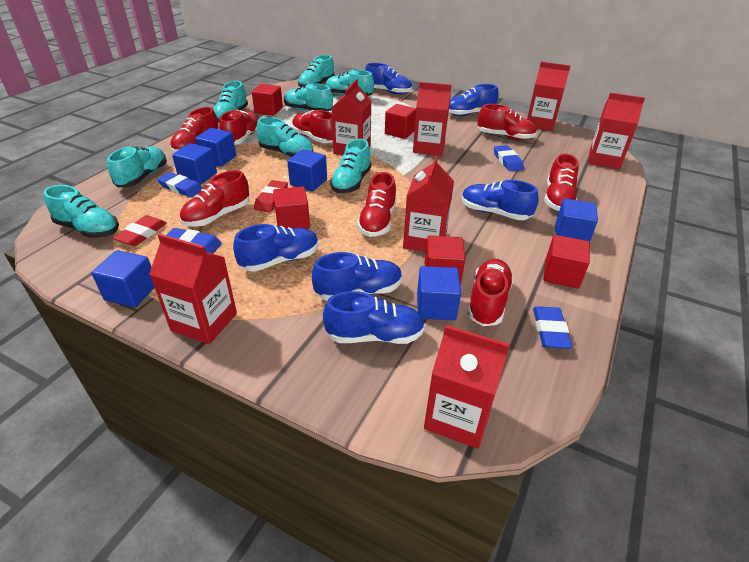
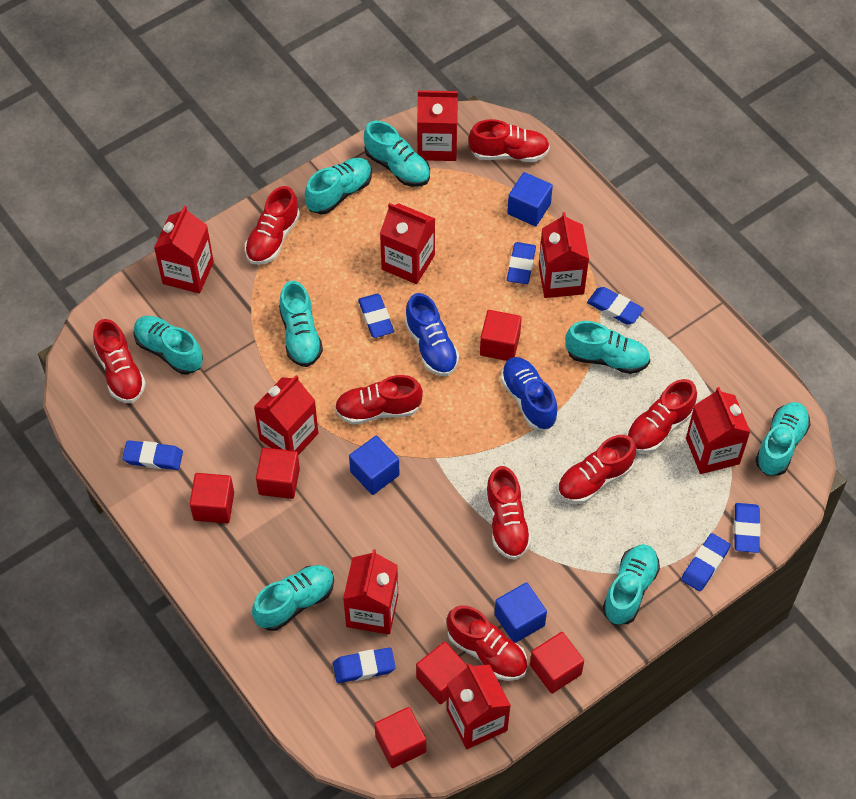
blue cube: 6 -> 3
blue eraser: 4 -> 7
blue shoe: 6 -> 2
red carton: 7 -> 8
red cube: 5 -> 6
red eraser: 2 -> 0

